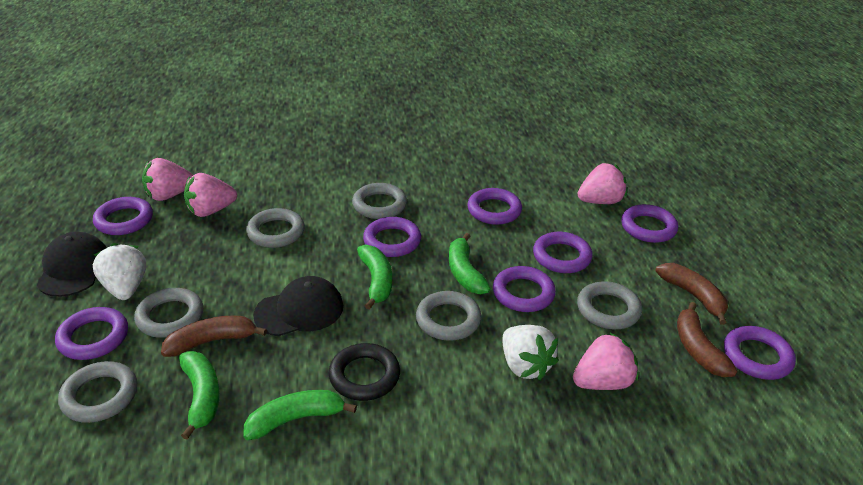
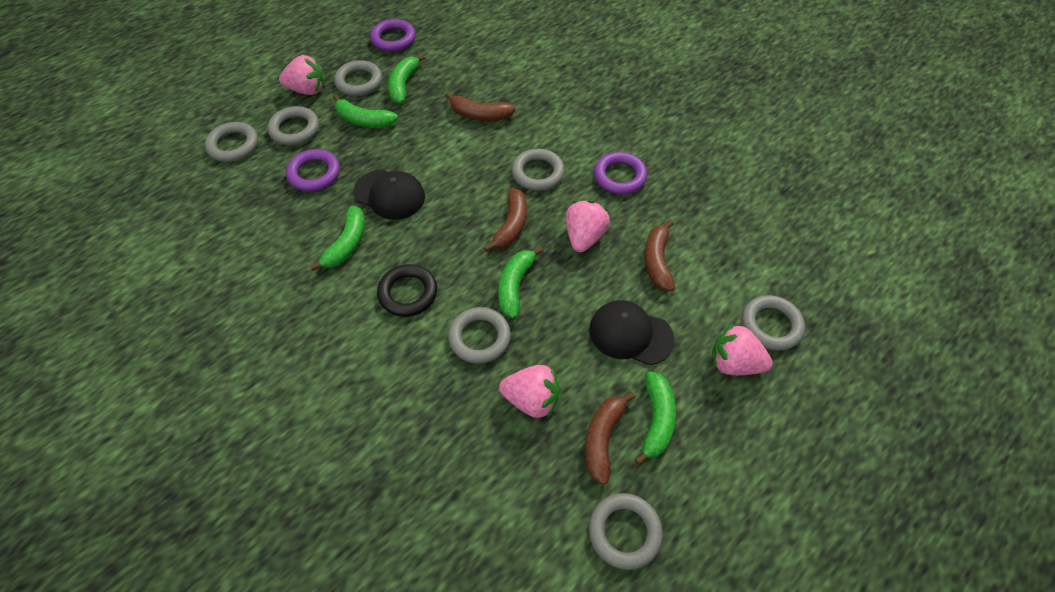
brown banana: 3 -> 4
green banana: 4 -> 5
grey ring: 6 -> 7
purple ring: 8 -> 3
white strawberry: 2 -> 0

